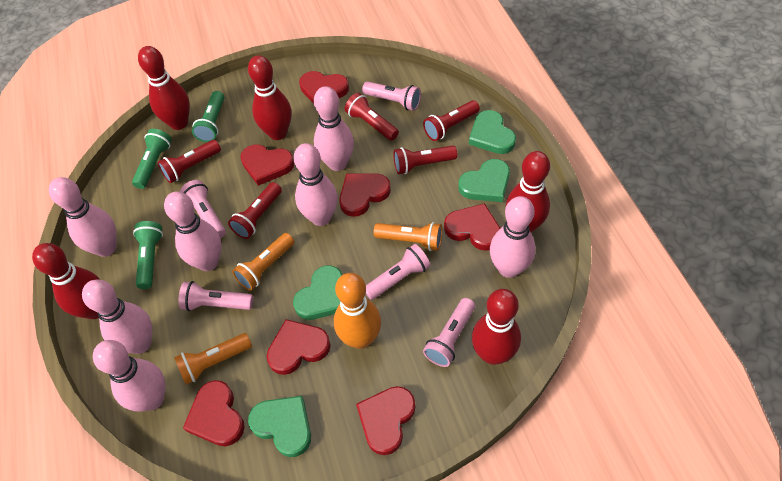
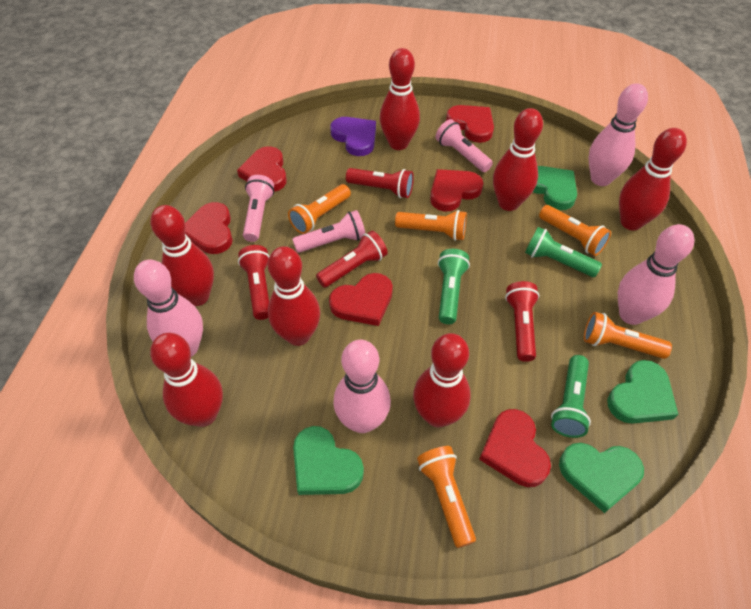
orange bowling pin: 1 -> 0
orange flashlight: 3 -> 5
pink bowling pin: 7 -> 4
pink flashlight: 5 -> 3
purple heart: 0 -> 1
red bowling pin: 5 -> 7
red flashlight: 5 -> 4
red heart: 7 -> 6

